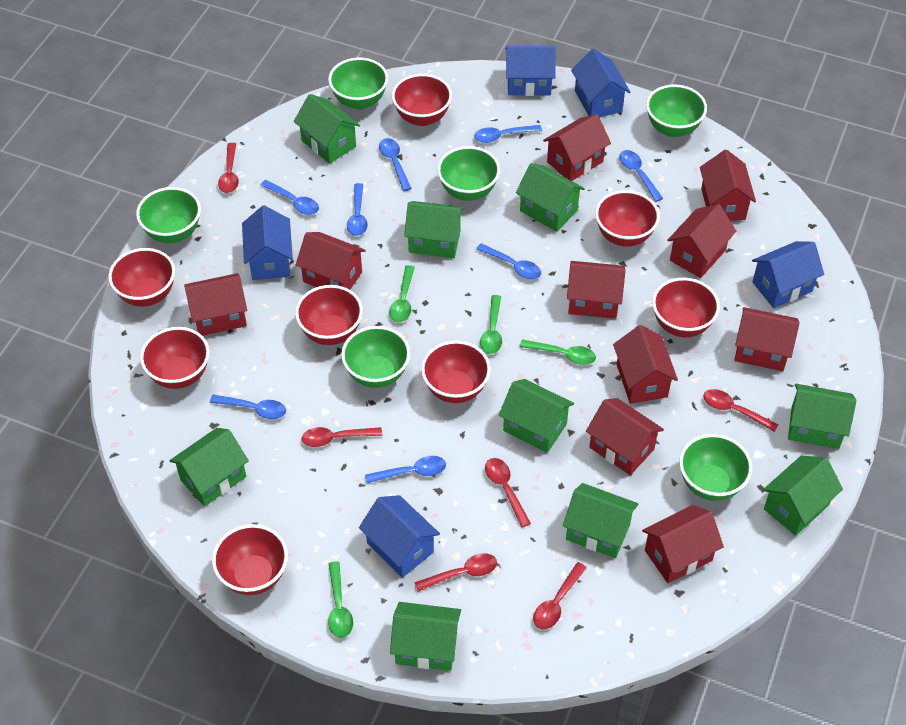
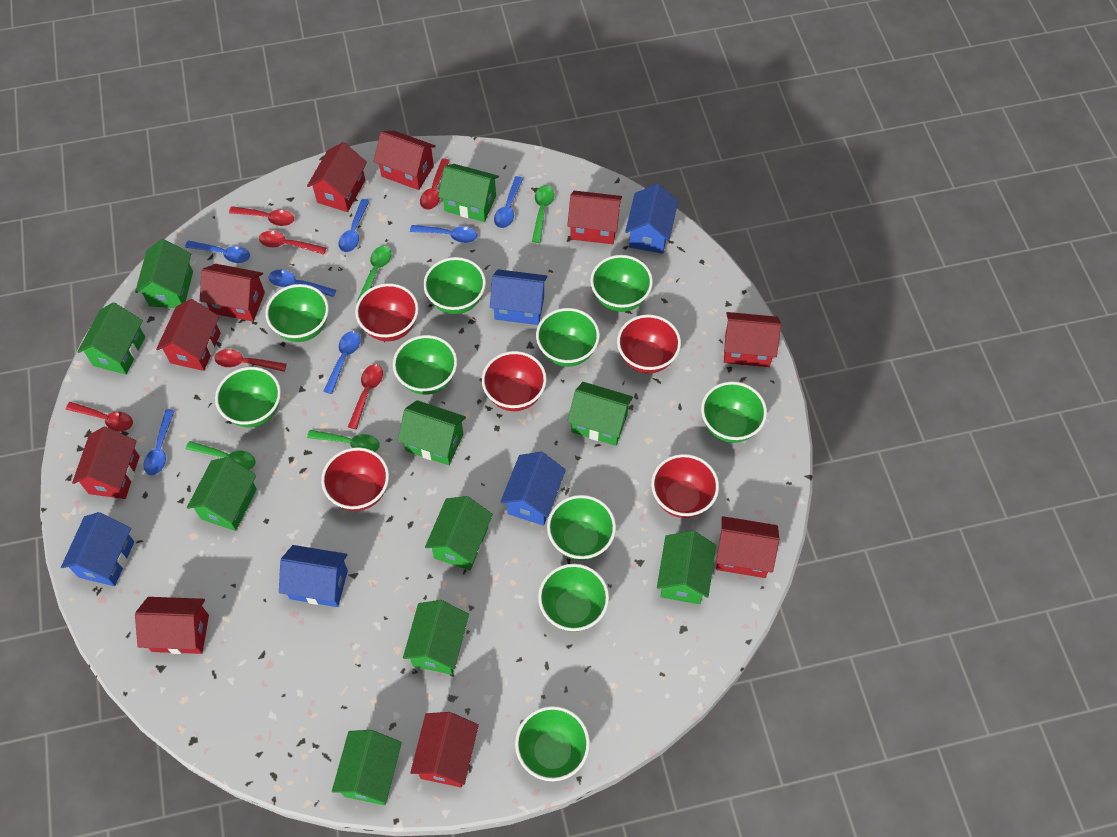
blue spoon: 8 -> 7
green bowl: 6 -> 10
green house: 9 -> 10
red bowl: 8 -> 5

